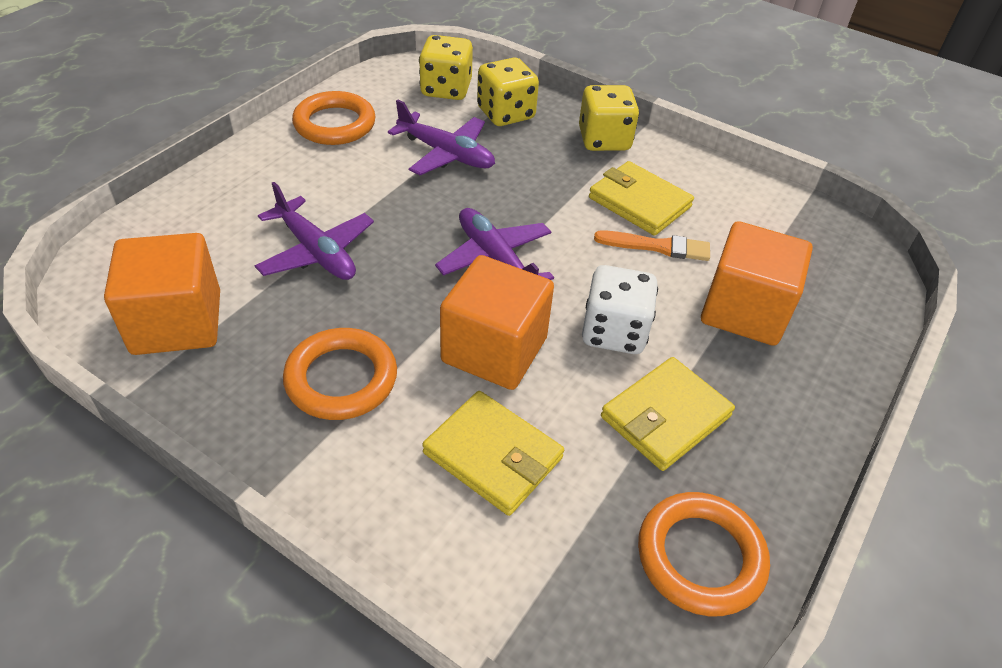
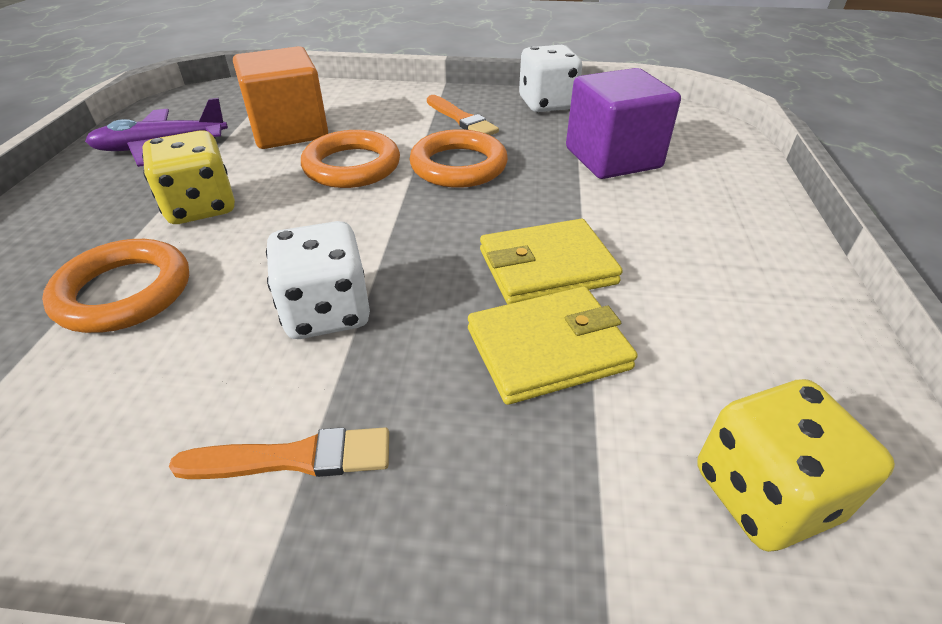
orange brush: 1 -> 2
orange cube: 3 -> 1
purple cube: 0 -> 1
purple plane: 3 -> 1
white dice: 1 -> 2
yellow dice: 3 -> 2
yellow wallet: 3 -> 2

